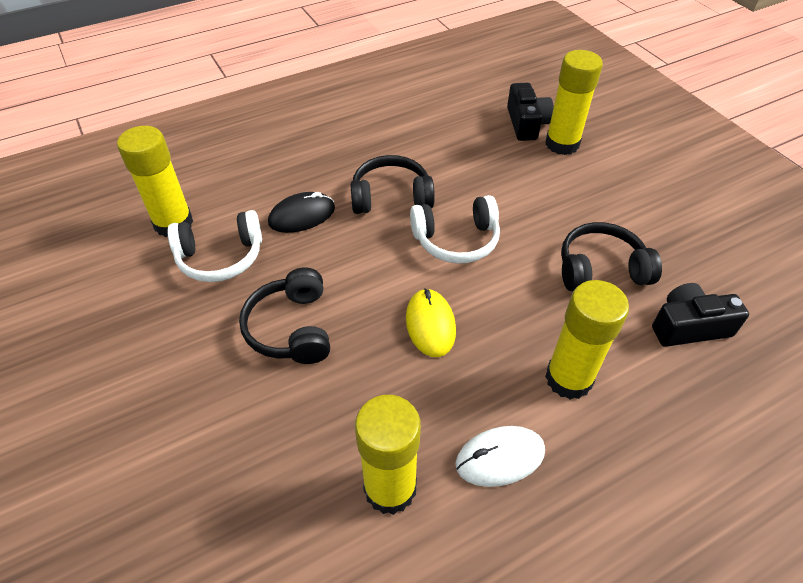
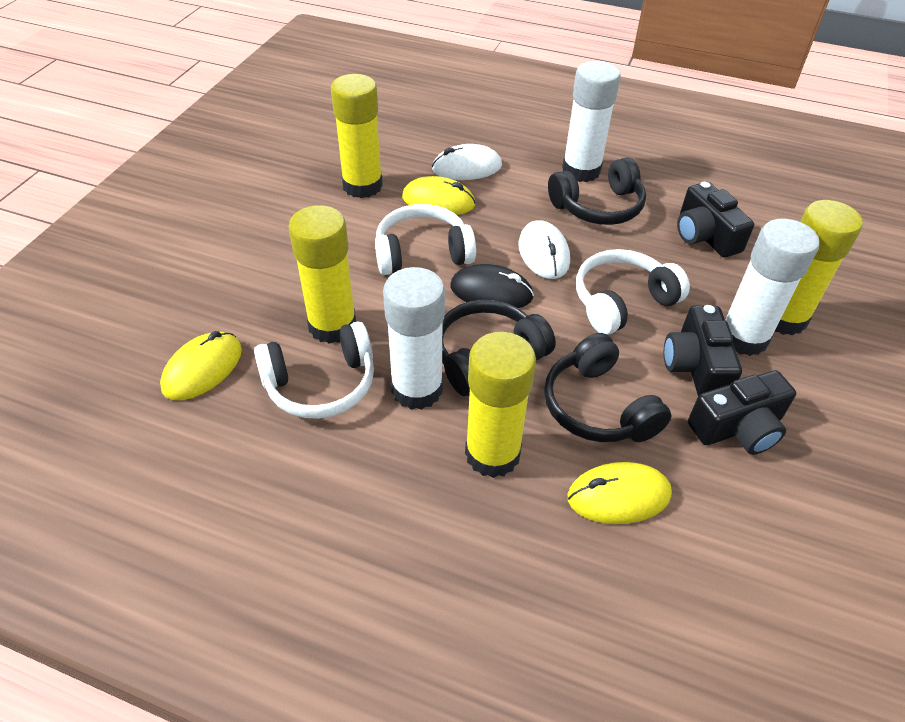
black camera: 2 -> 3
white glue stick: 0 -> 3
white headphones: 2 -> 3
white mouse: 1 -> 2
yellow mouse: 1 -> 3

